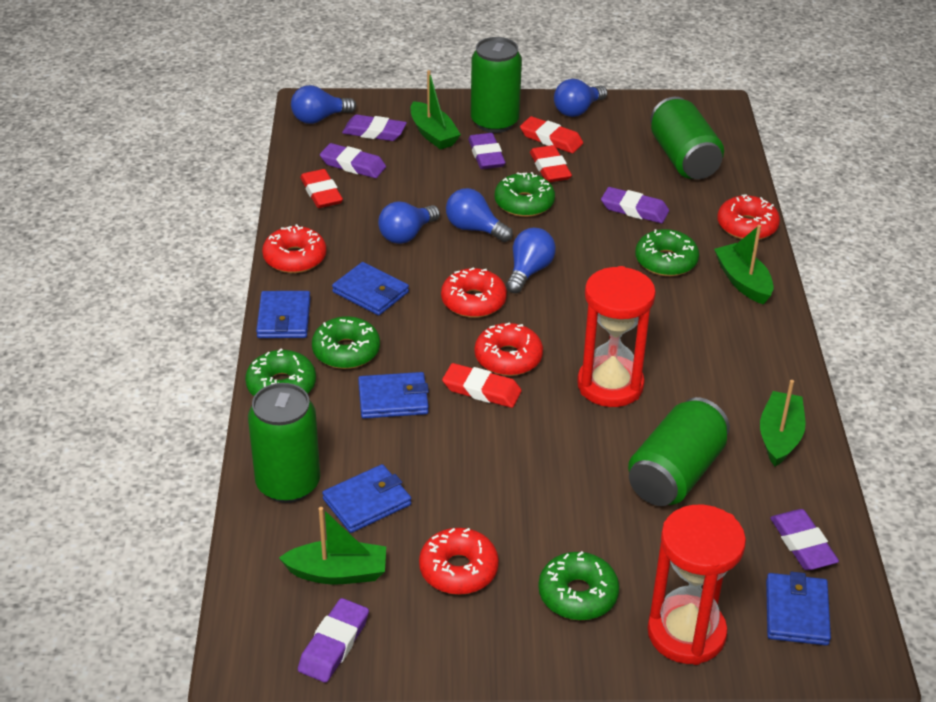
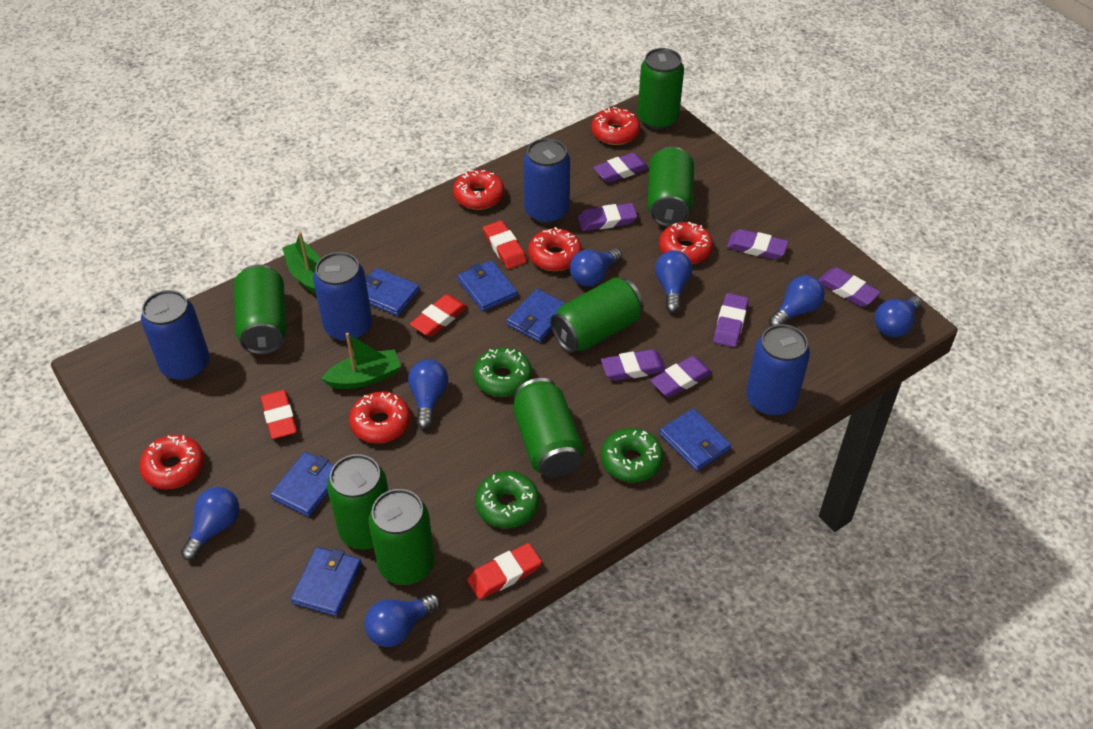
blue can: 0 -> 4
blue light bulb: 5 -> 7
blue wallet: 5 -> 6
green boat: 4 -> 2
green can: 4 -> 7
green donut: 5 -> 3
purple eraser: 6 -> 7
red donut: 5 -> 6
red hourglass: 2 -> 0

